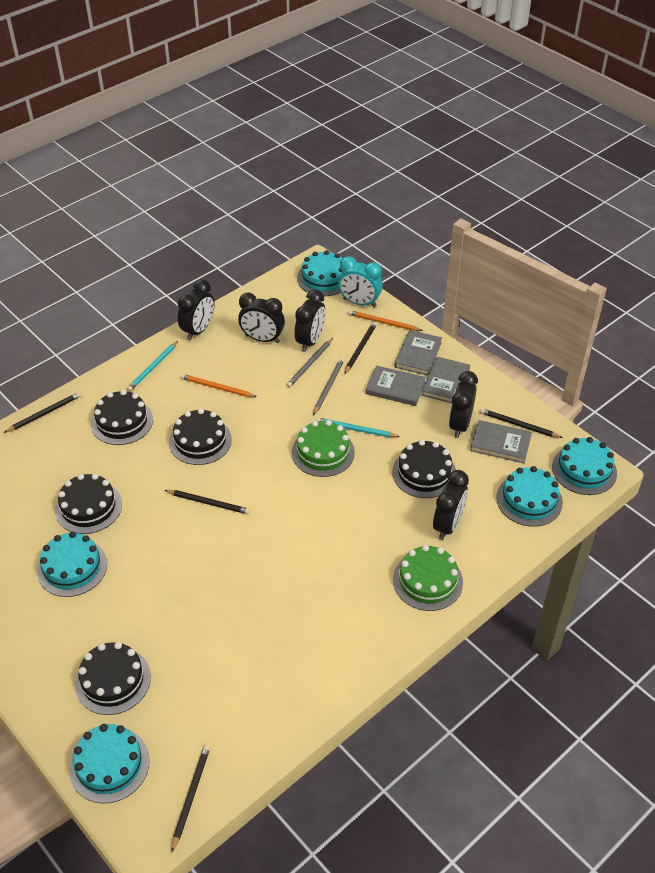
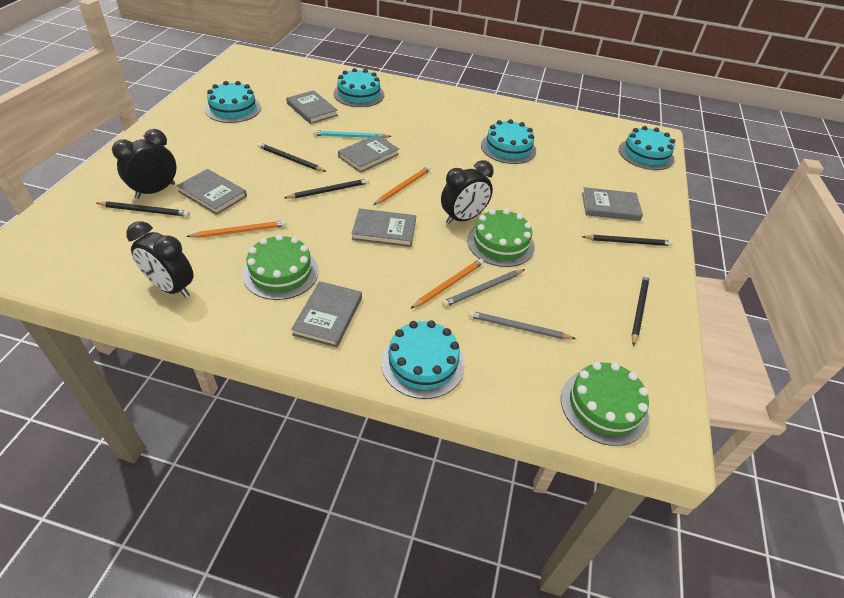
black cake: 5 -> 0
black clock: 5 -> 3
green cake: 2 -> 3
grey book: 4 -> 6
orange pencil: 2 -> 3
turquoise clock: 1 -> 0
turquoise pencil: 2 -> 1

